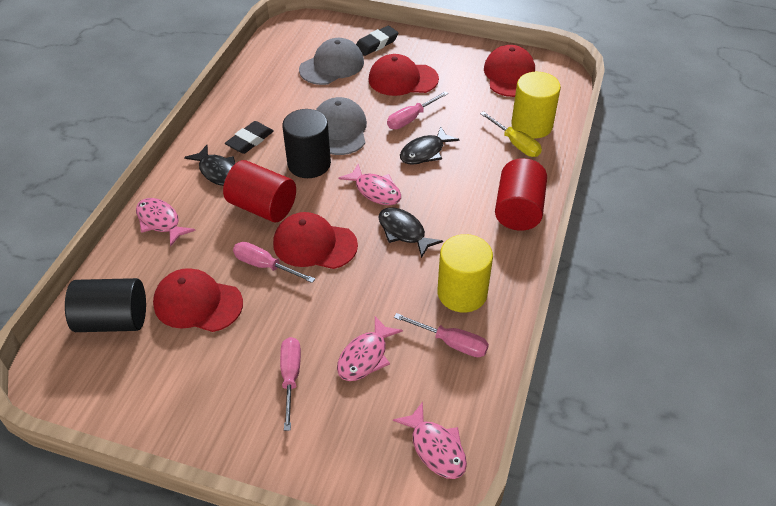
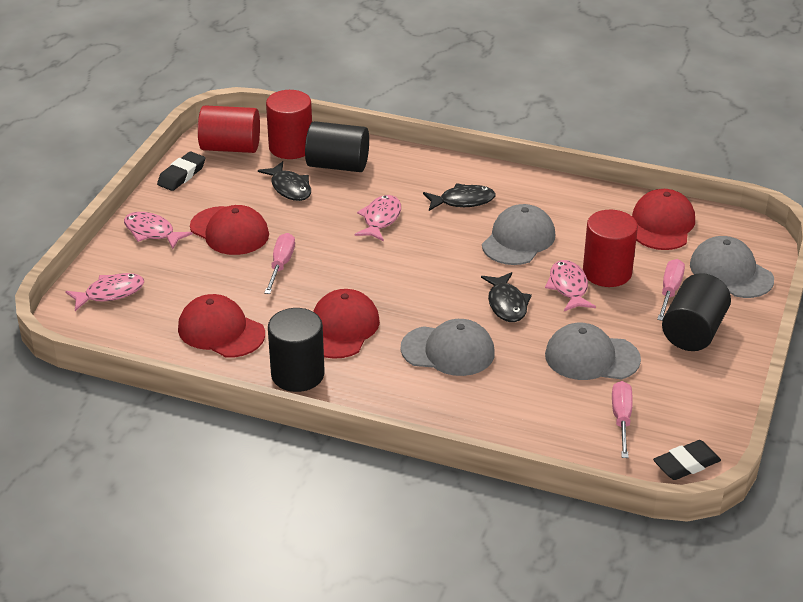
black cylinder: 2 -> 3
grey cap: 2 -> 4
pink screwdriver: 4 -> 3
red cylinder: 2 -> 3
yellow cylinder: 2 -> 0
yellow screwdriver: 1 -> 0

